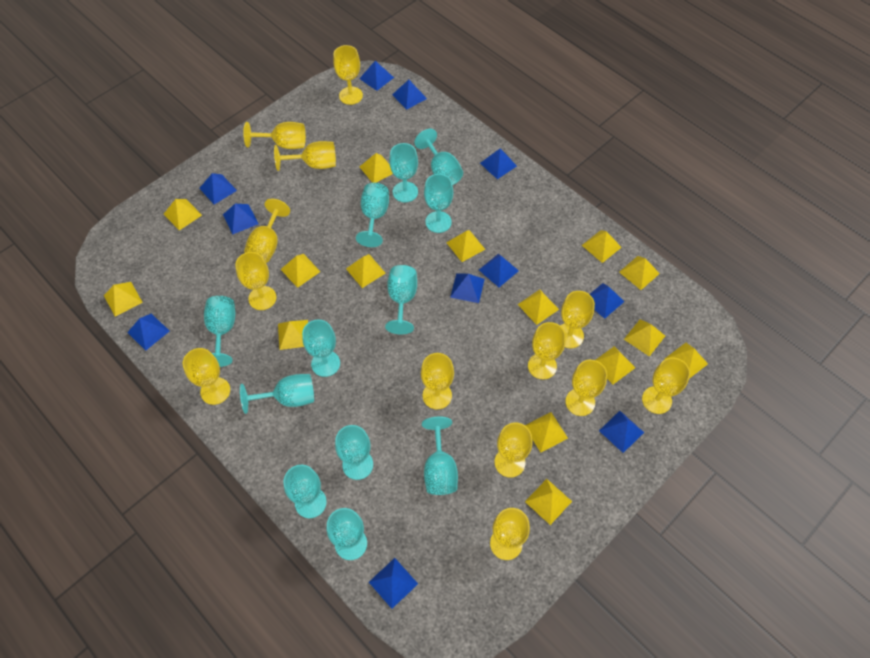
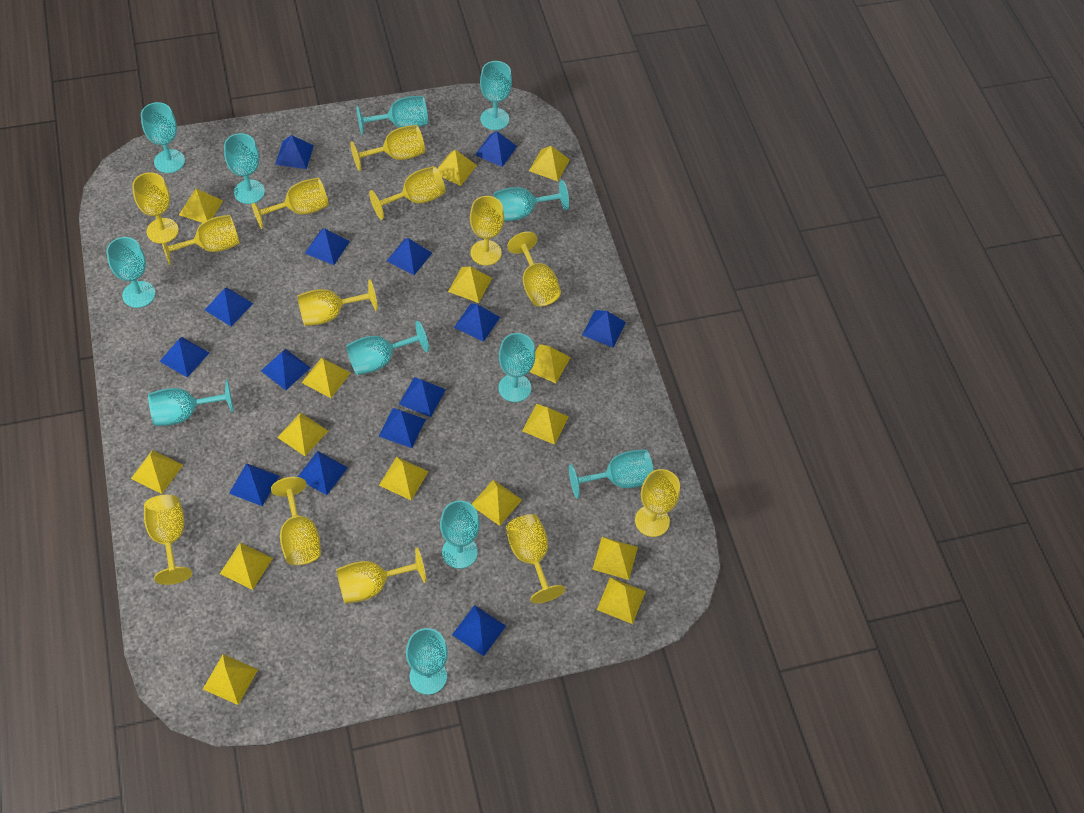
blue pyramid: 11 -> 14

